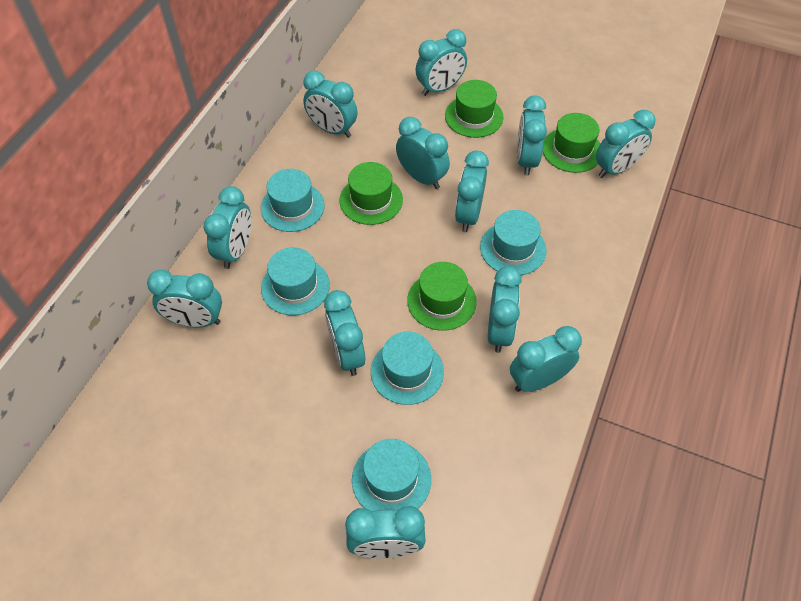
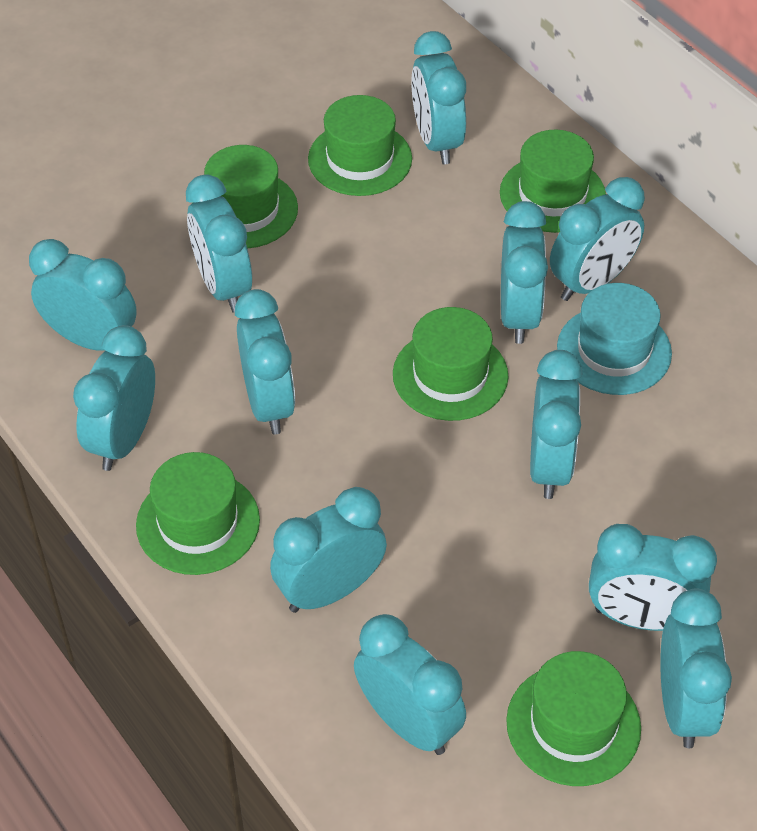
green hat: 4 -> 6
turquoise hat: 5 -> 1

